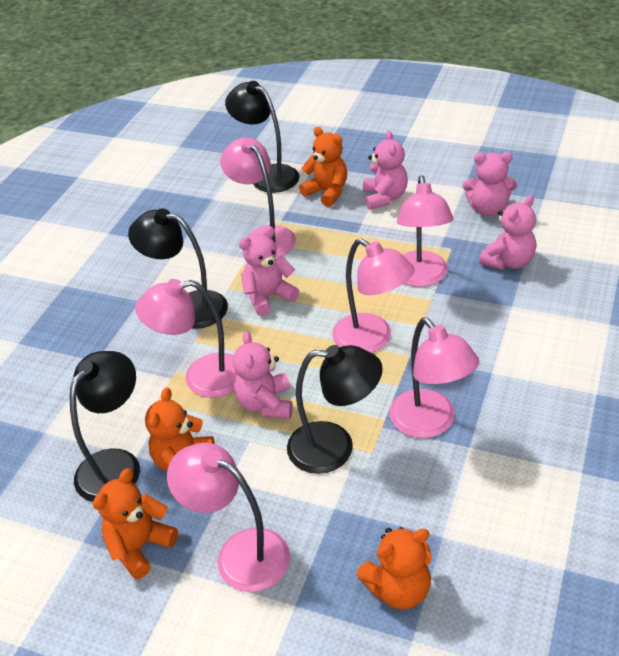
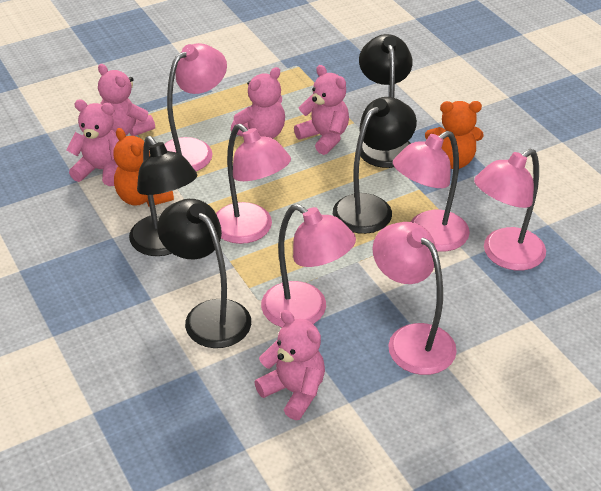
orange teddy bear: 4 -> 2

